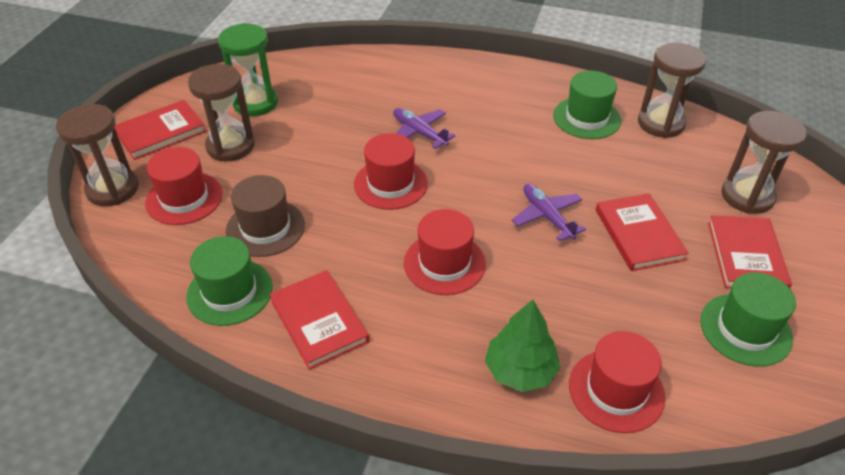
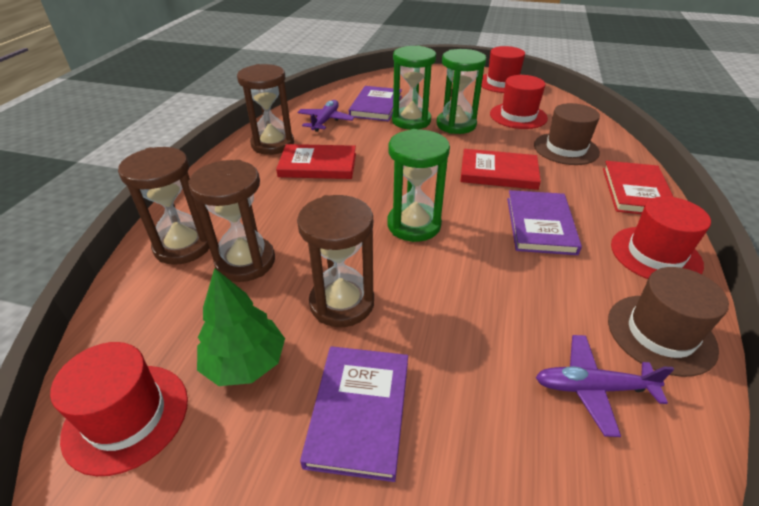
brown hat: 1 -> 2
green hat: 3 -> 0
green hourglass: 1 -> 3
purple book: 0 -> 3
red book: 4 -> 3

